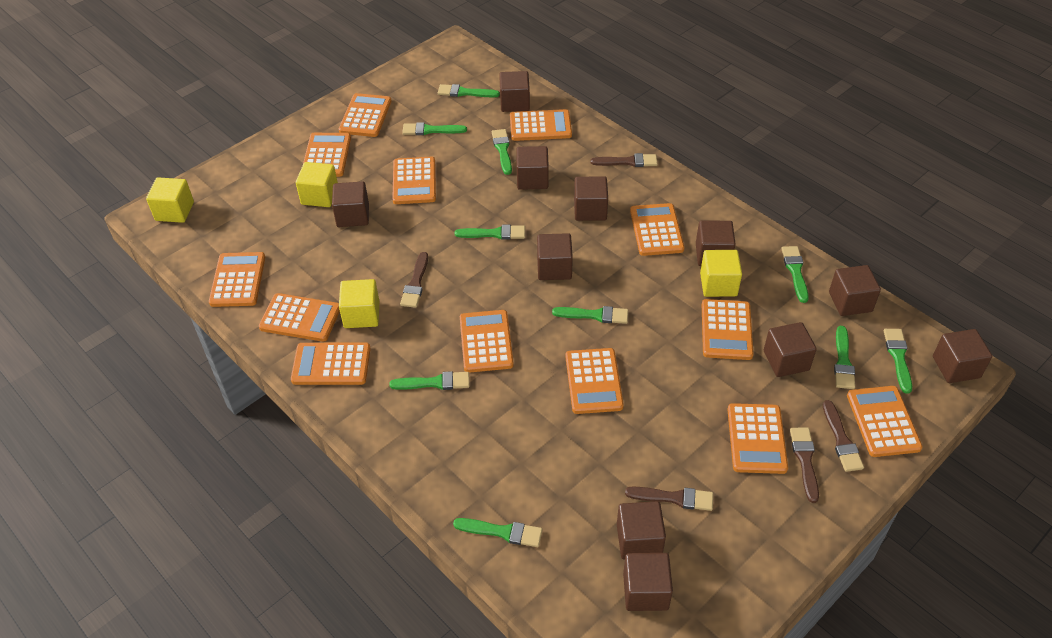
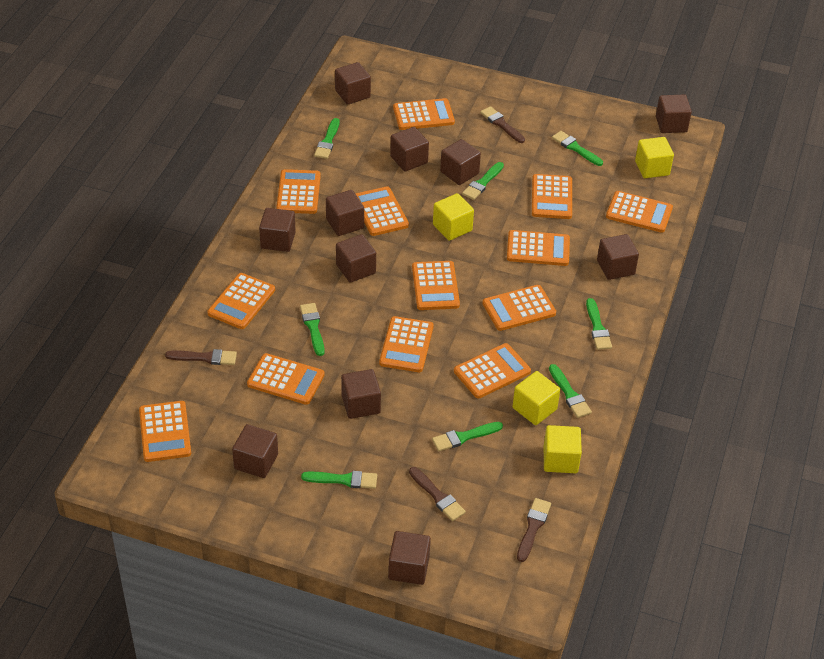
brown brush: 5 -> 4
green brush: 10 -> 8

